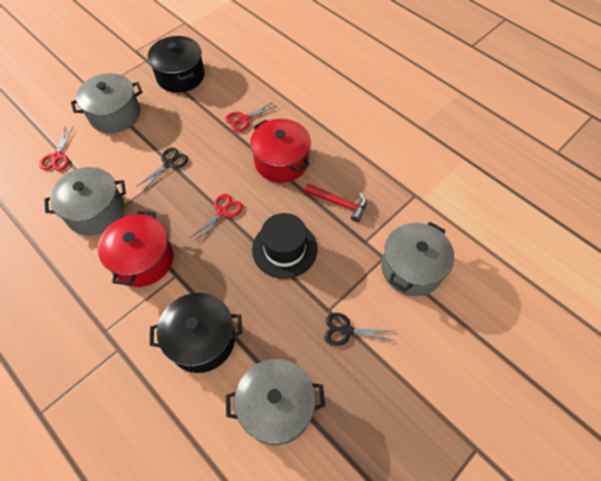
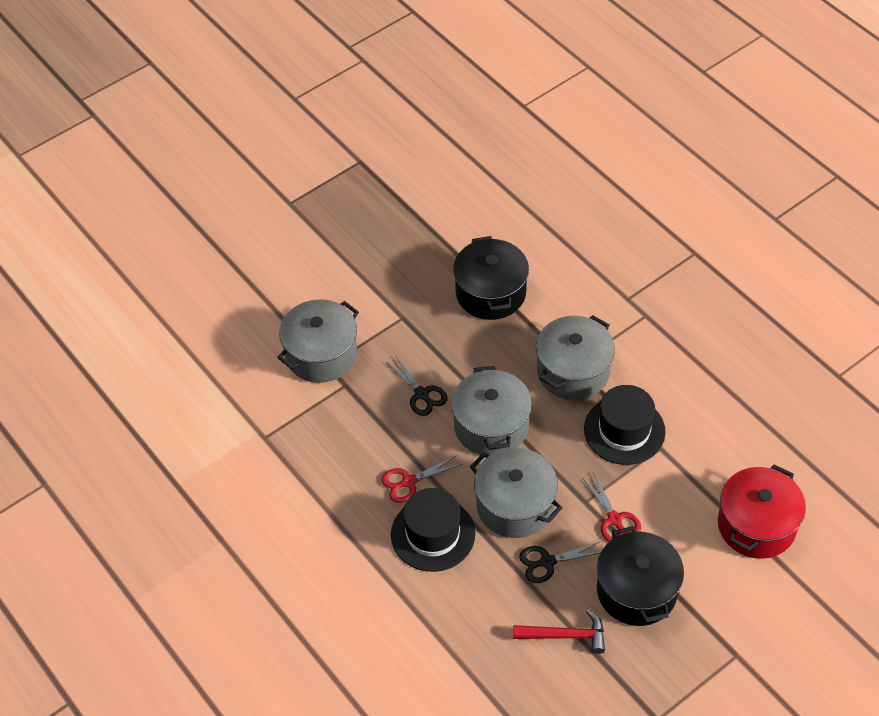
black hat: 1 -> 2
red pot: 2 -> 1
red scissors: 3 -> 2

